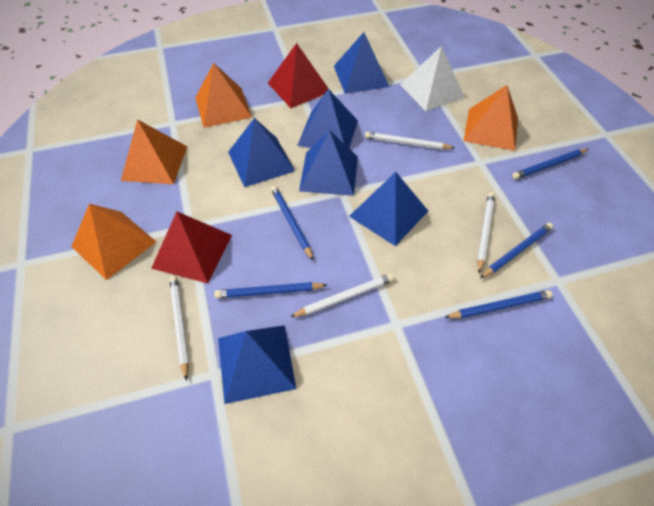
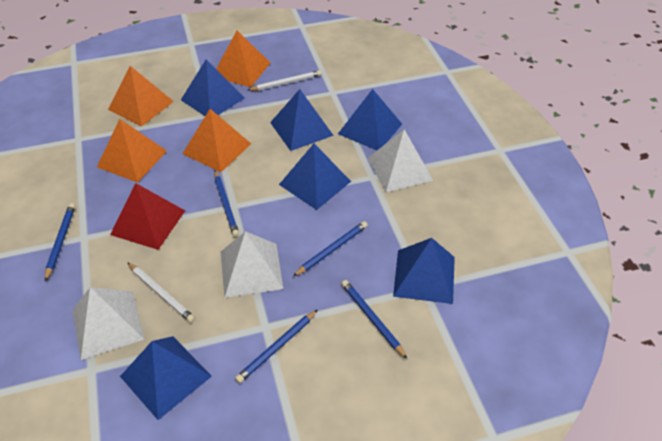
red pyramid: 2 -> 1
white pencil: 4 -> 2
white pyramid: 1 -> 3

